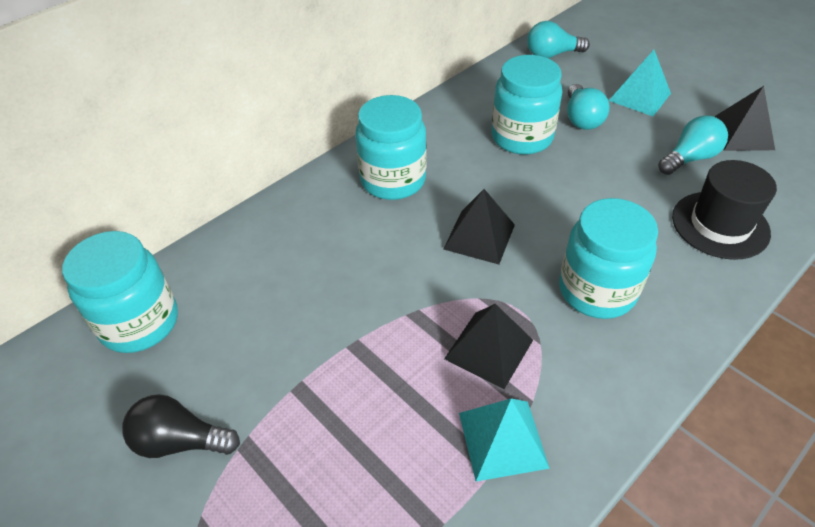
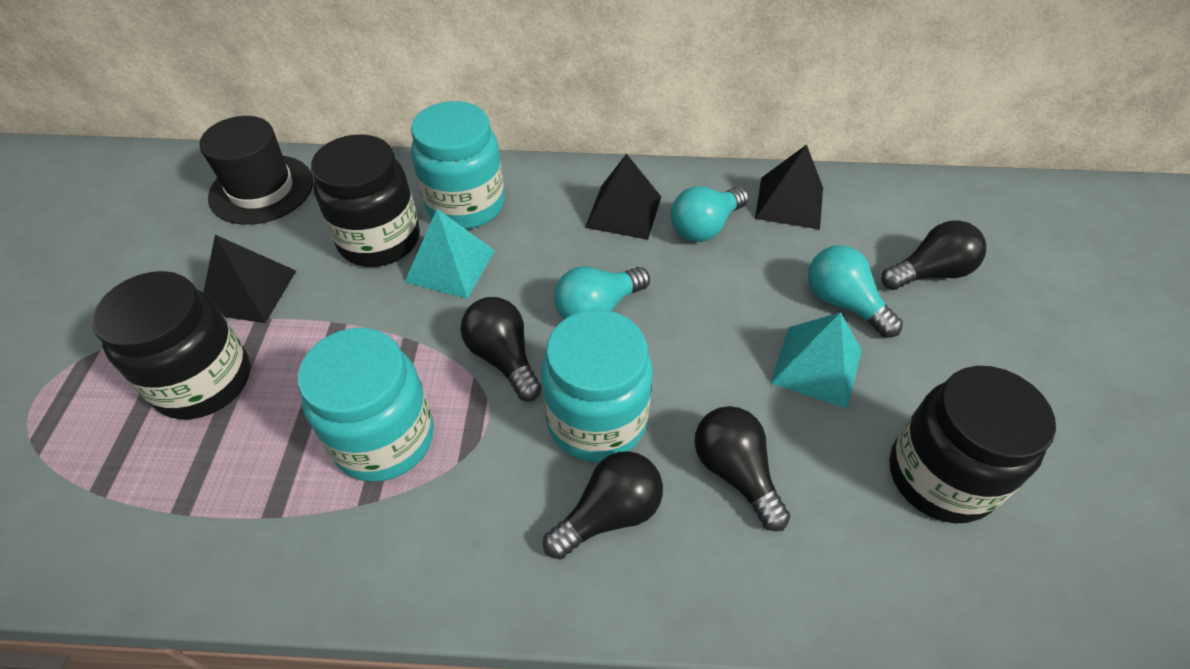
black jar: 0 -> 3
black light bulb: 1 -> 4
turquoise jar: 4 -> 3

